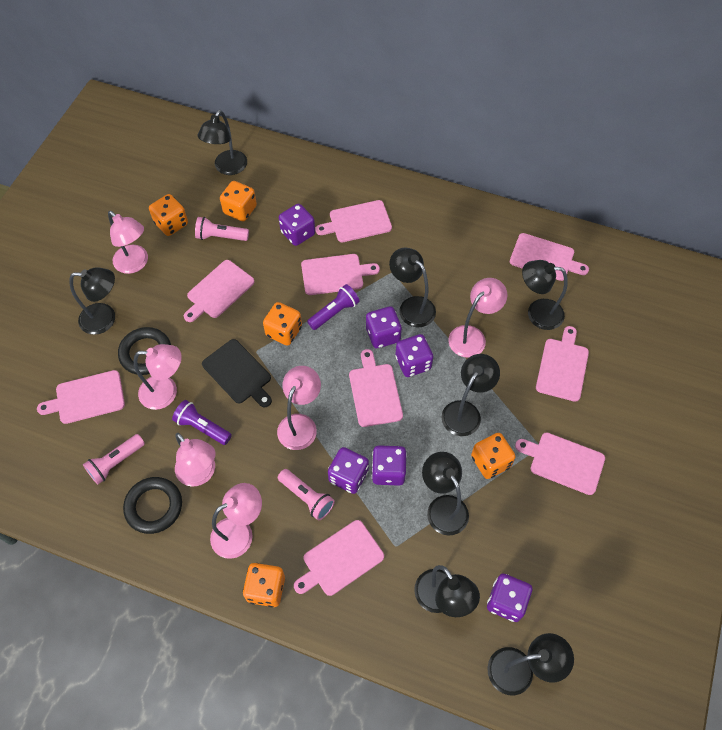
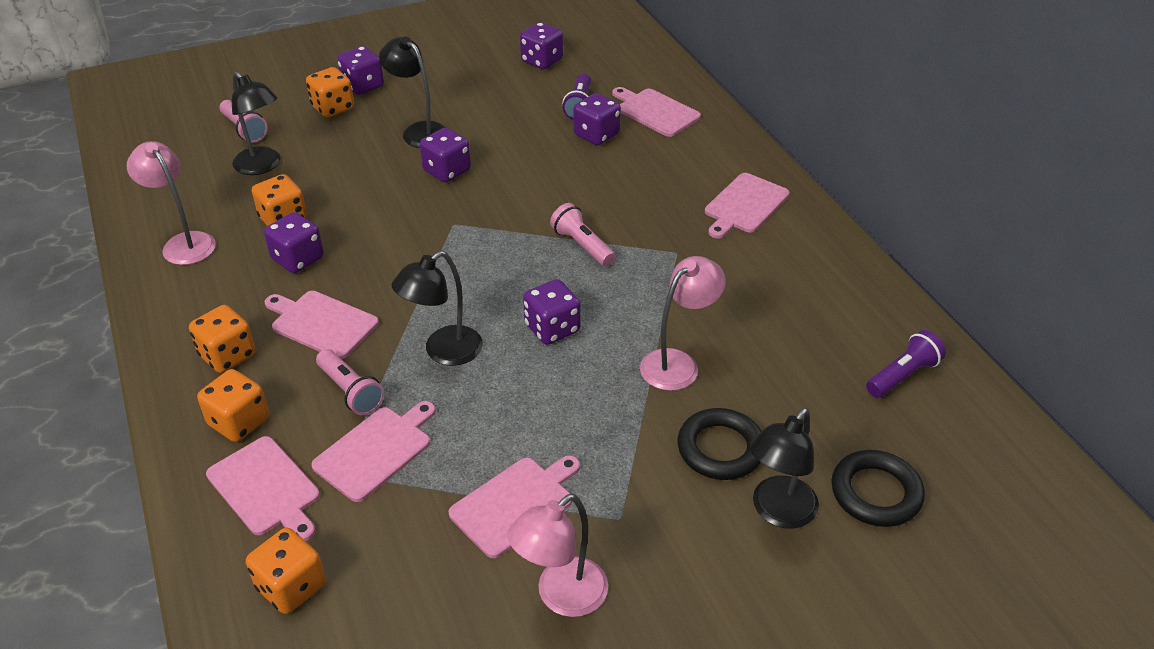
black cutting board: 1 -> 0
black lamp: 8 -> 4
pink cutting board: 9 -> 6
pink lamp: 6 -> 3

